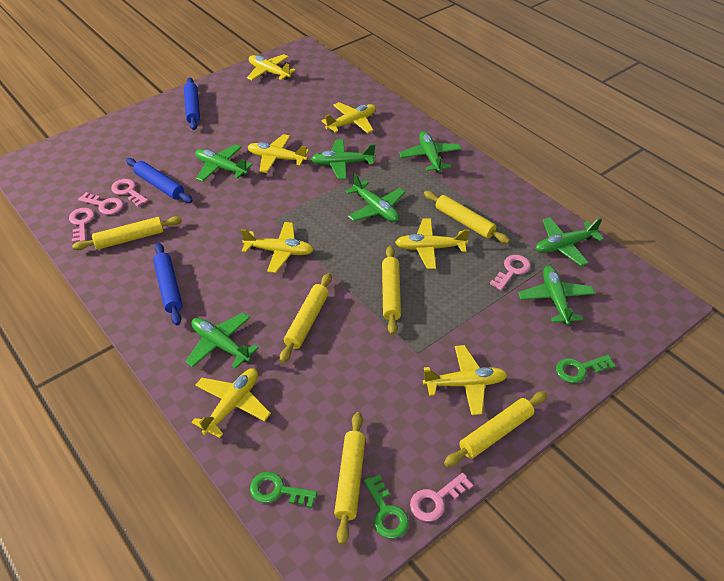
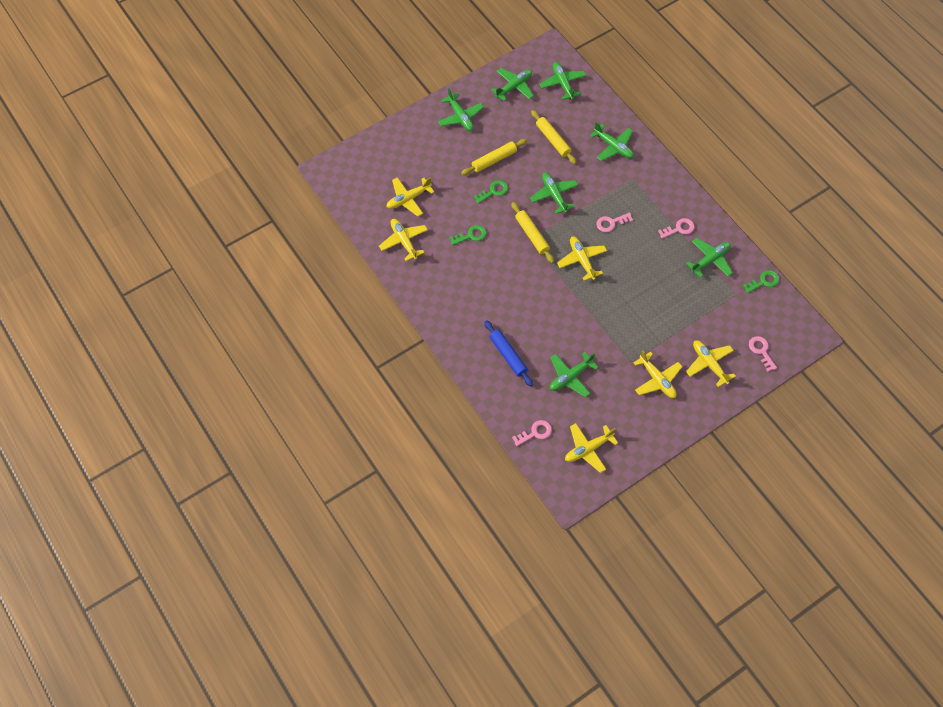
blue rolling pin: 3 -> 1
pink key: 5 -> 4
yellow plane: 7 -> 6
yellow rolling pin: 6 -> 3

